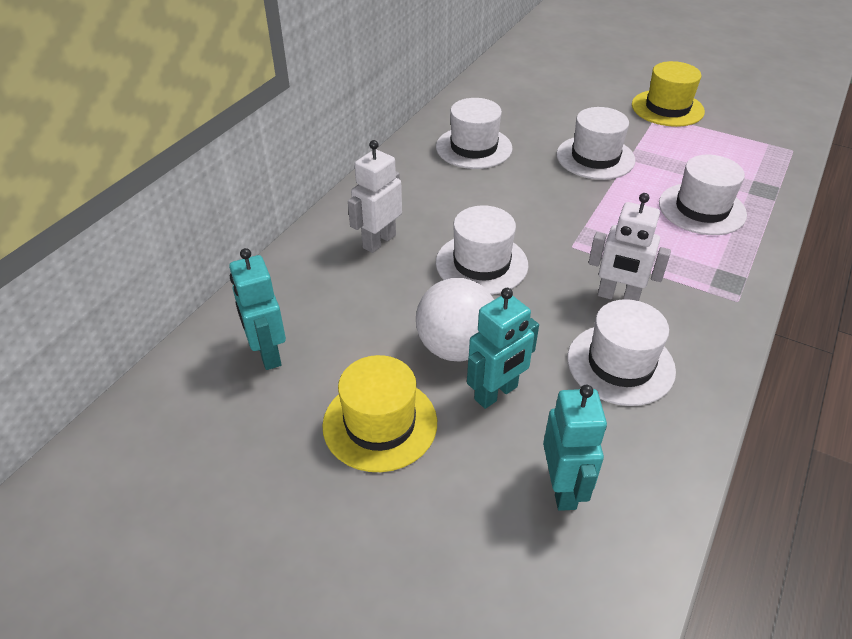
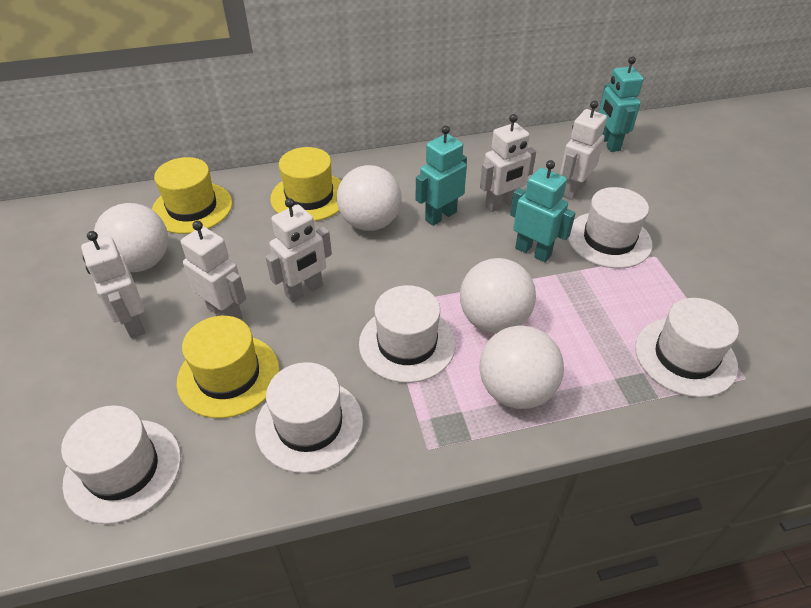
white ball: 1 -> 4
white robot: 2 -> 5
yellow hat: 2 -> 3

